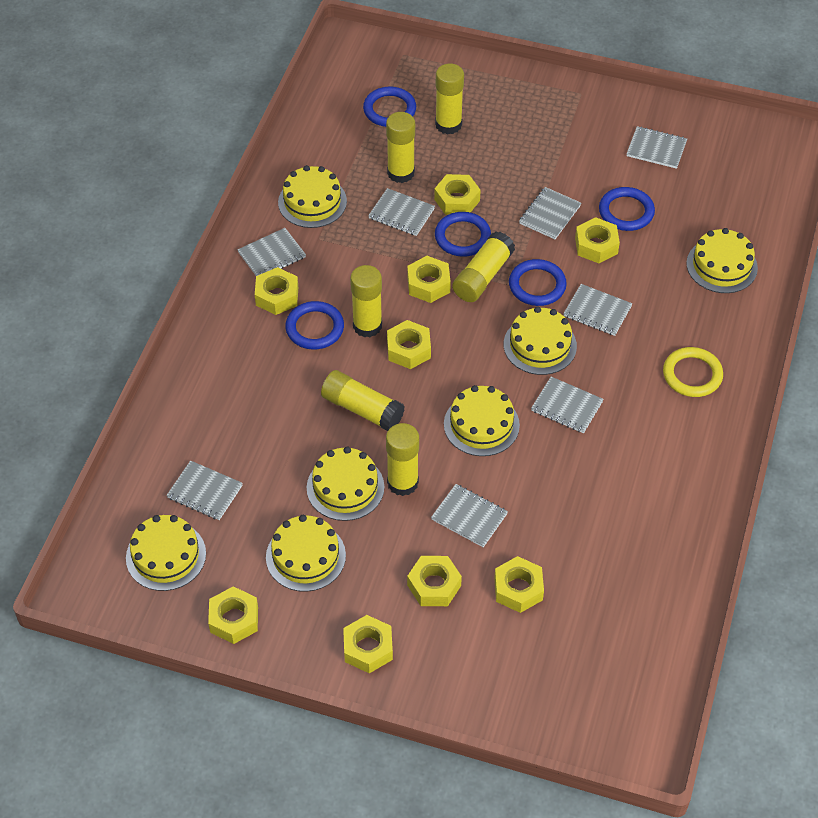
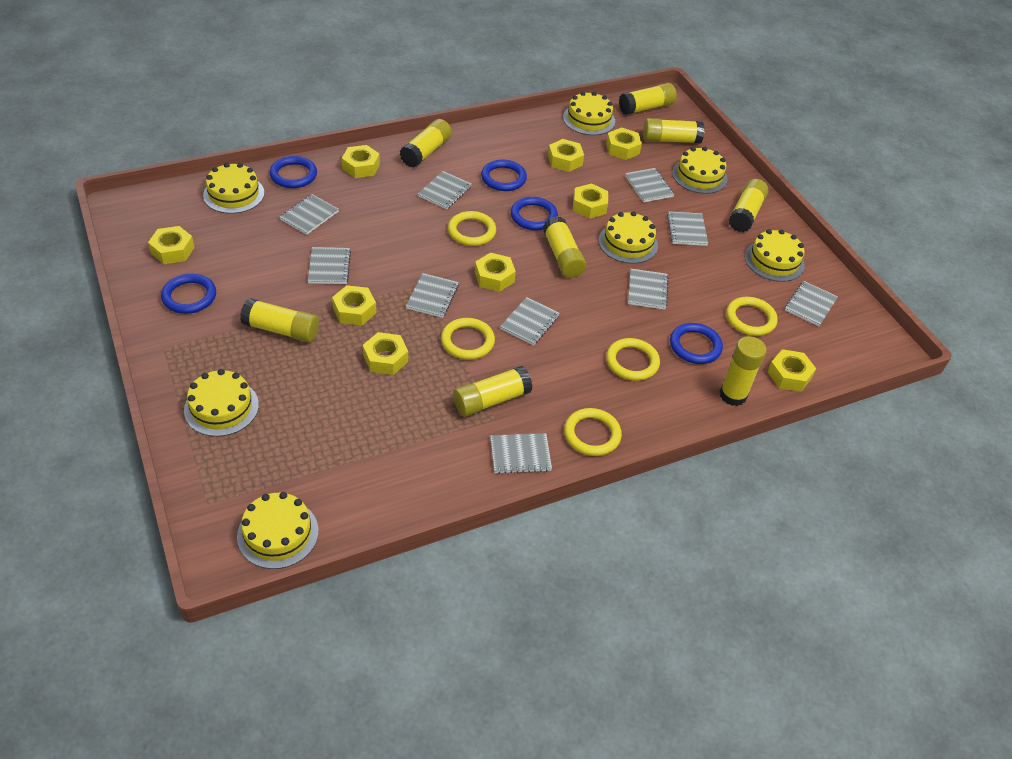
grey notebook: 8 -> 10
yellow glue stick: 6 -> 8
yellow ring: 1 -> 5

